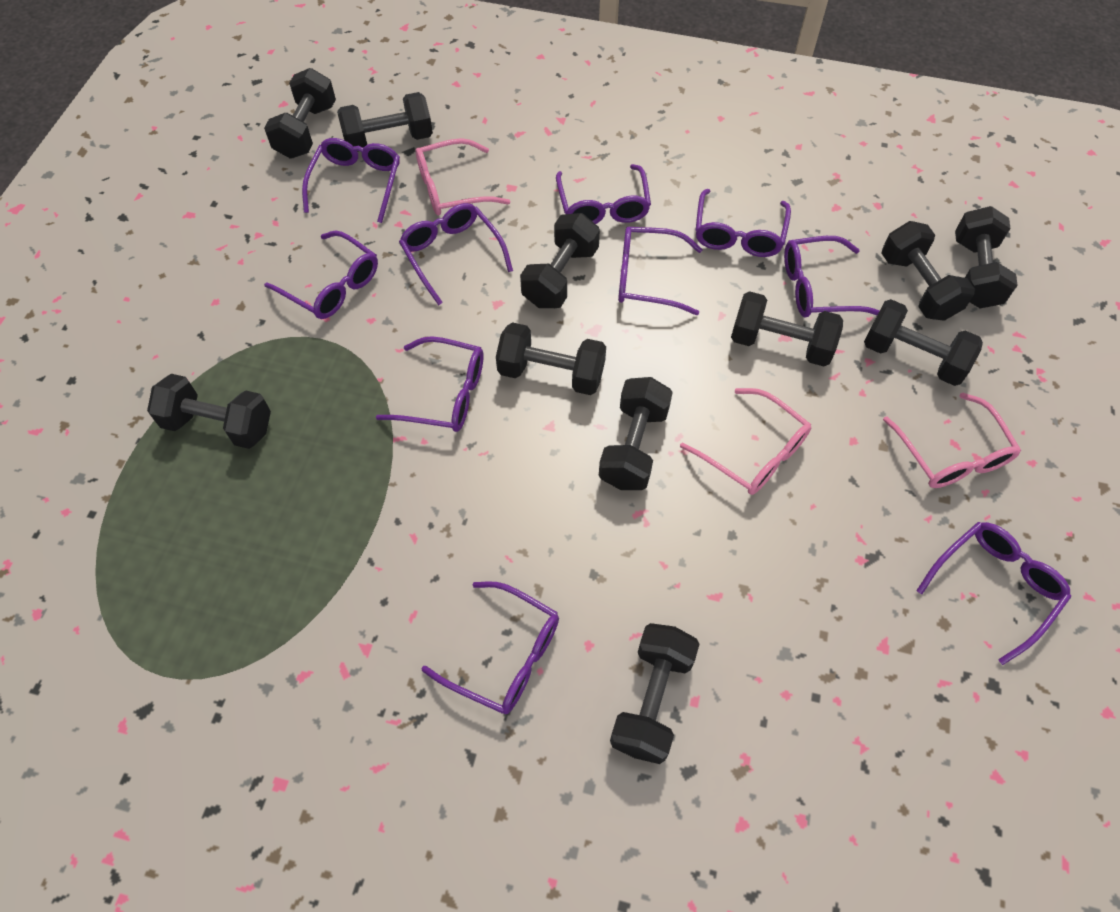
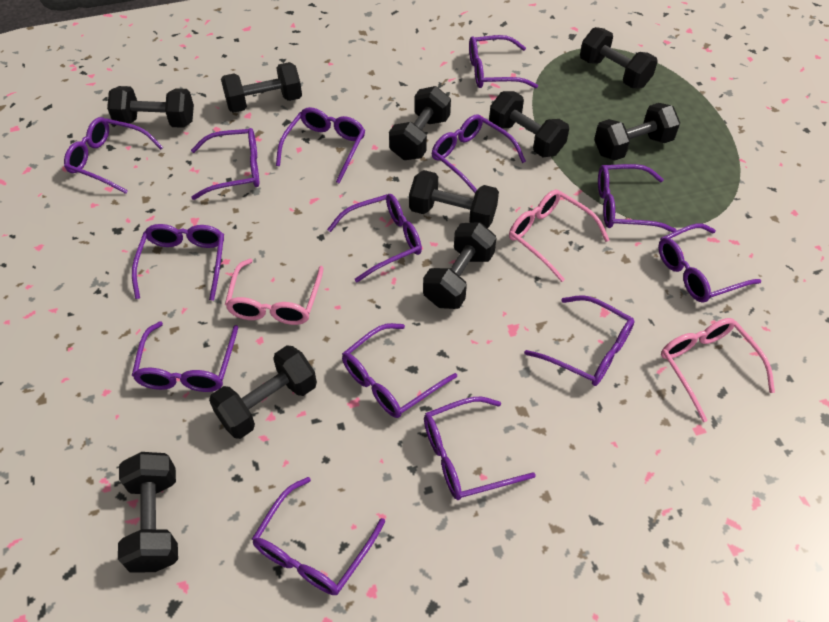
black dumbbell: 11 -> 10
purple glasses: 10 -> 14

